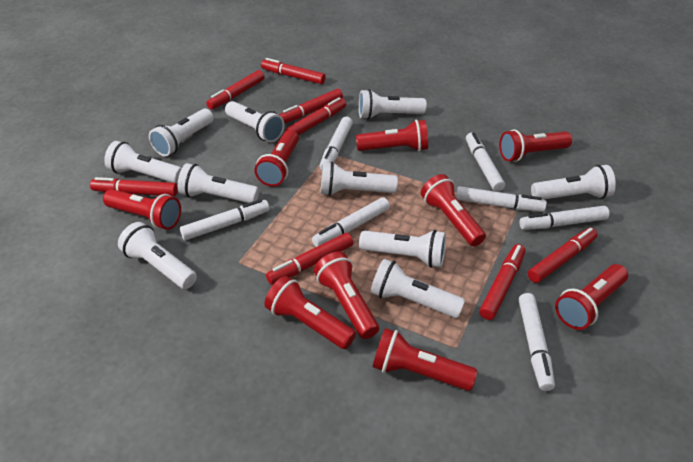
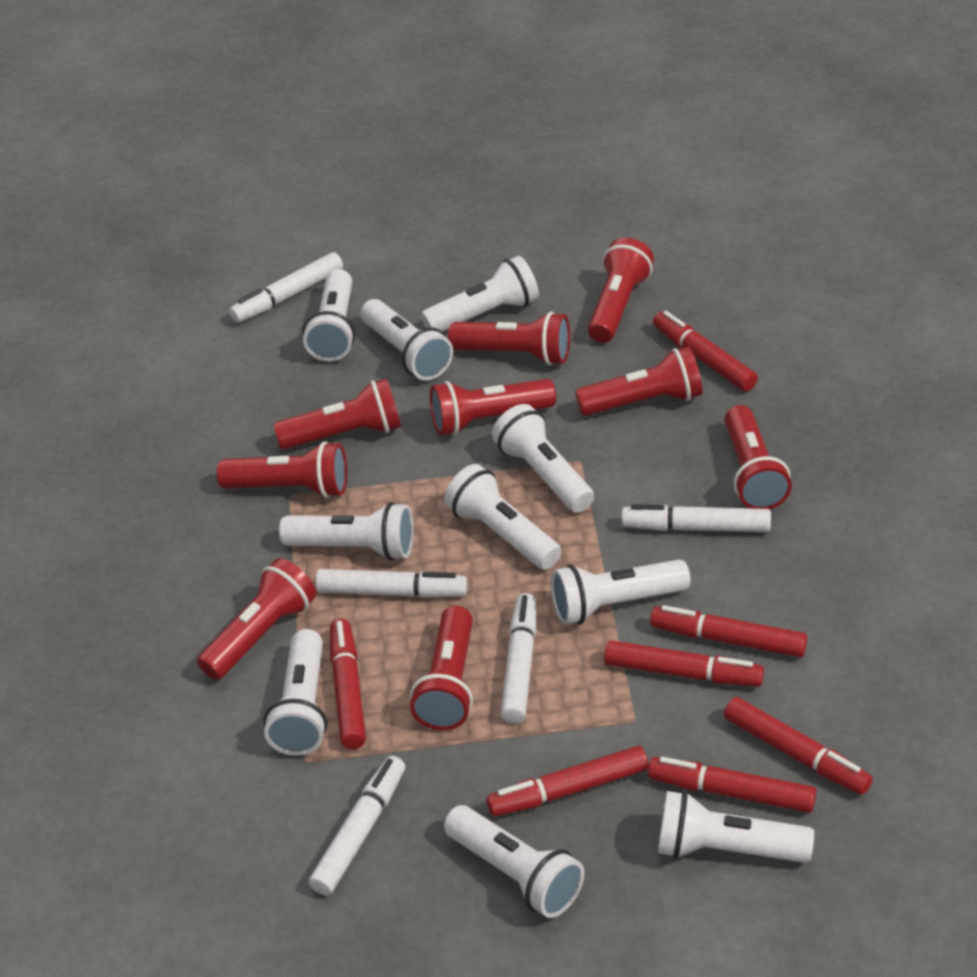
red marker: 8 -> 7
white marker: 7 -> 5

